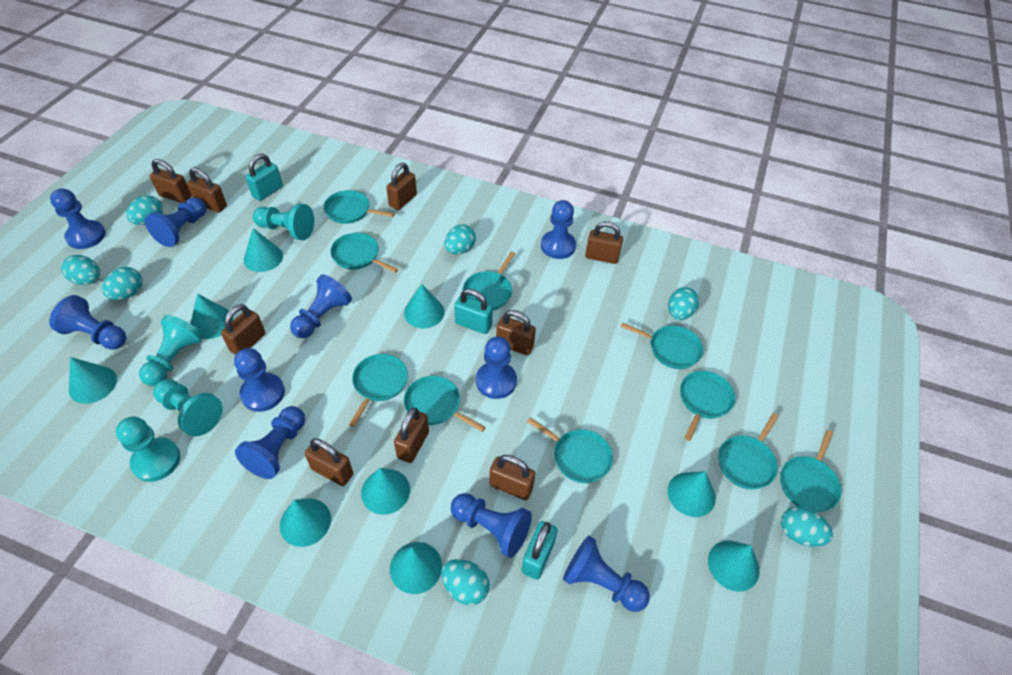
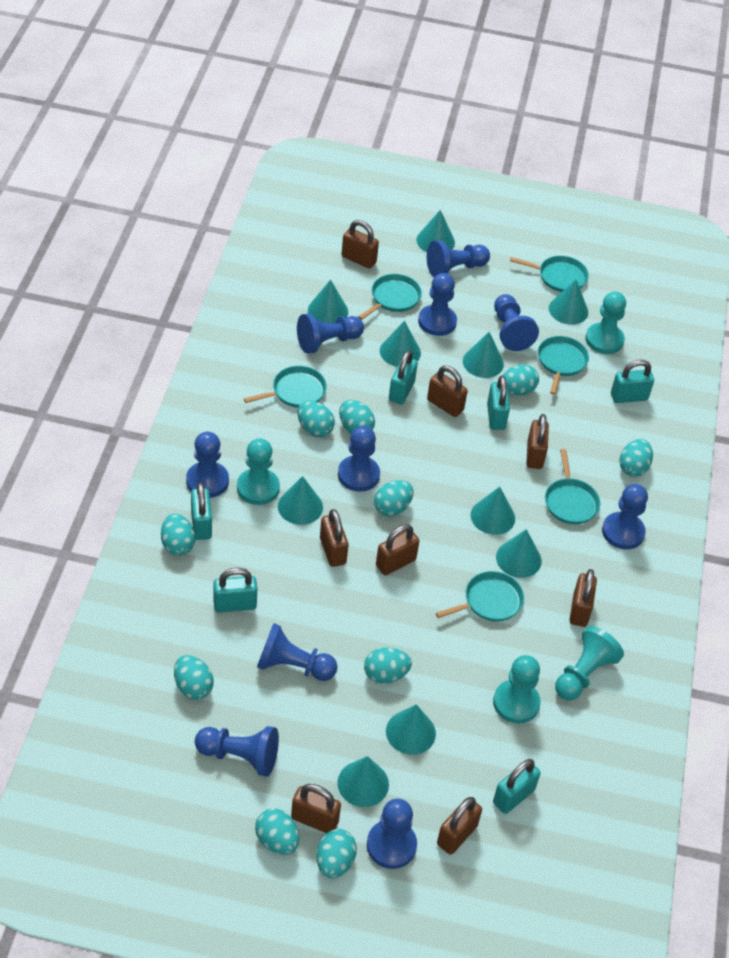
brown padlock: 9 -> 8
turquoise cone: 9 -> 10
turquoise egg: 7 -> 10
turquoise padlock: 3 -> 6
turquoise pan: 10 -> 6

